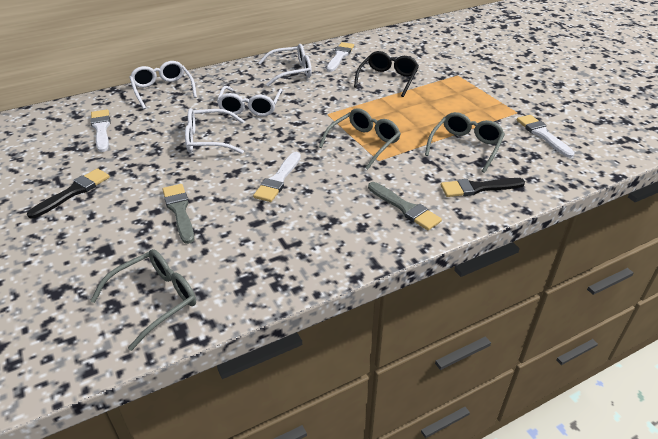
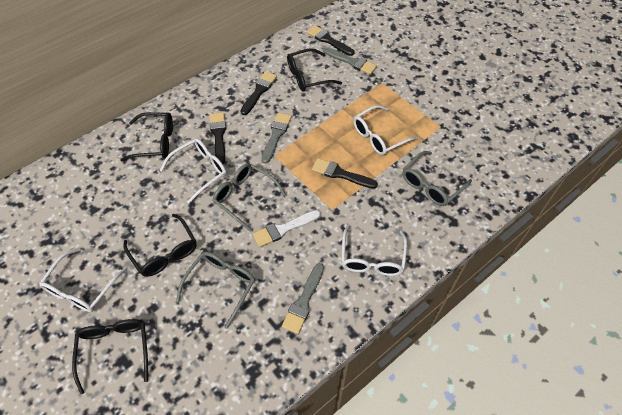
black brush: 2 -> 4
black glasses: 1 -> 4
grey brush: 2 -> 3
white brush: 4 -> 1

